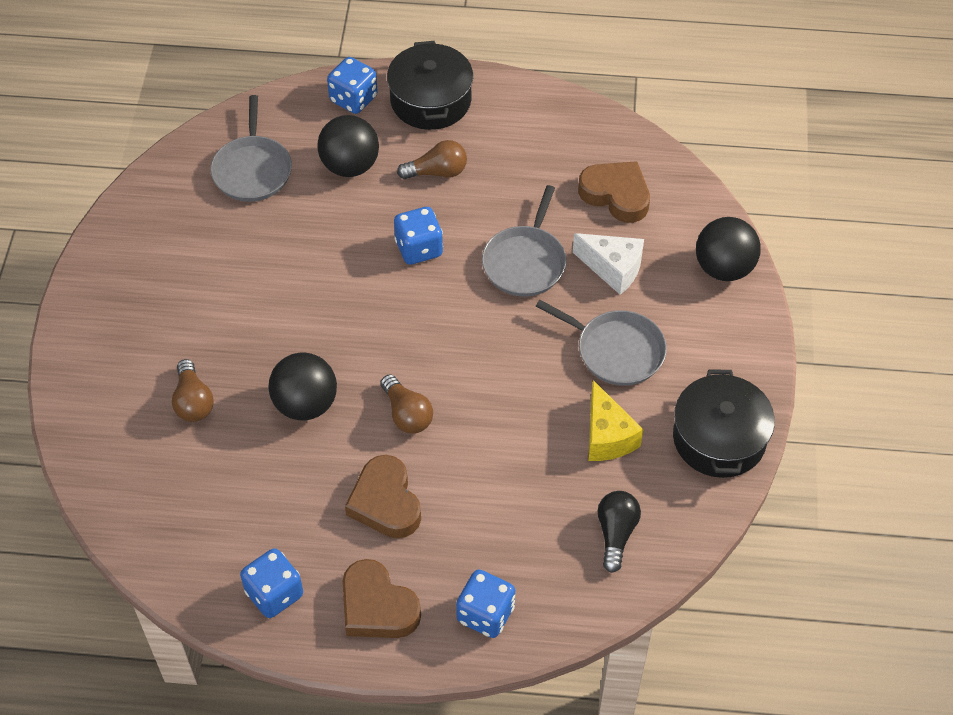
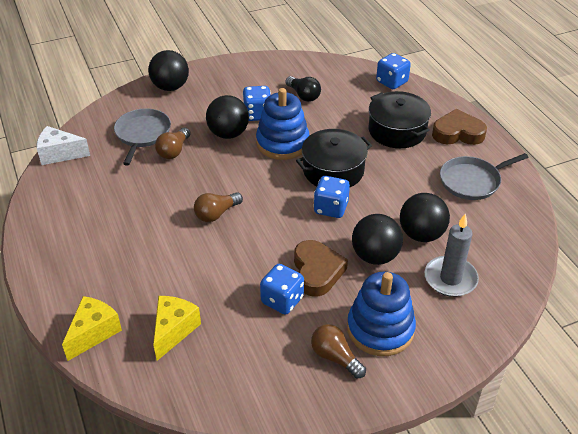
black ball: 3 -> 4
blue stacking toy: 0 -> 2
brown heart: 3 -> 2
grey candle: 0 -> 1
grey pan: 3 -> 2
yellow cheese: 1 -> 2

